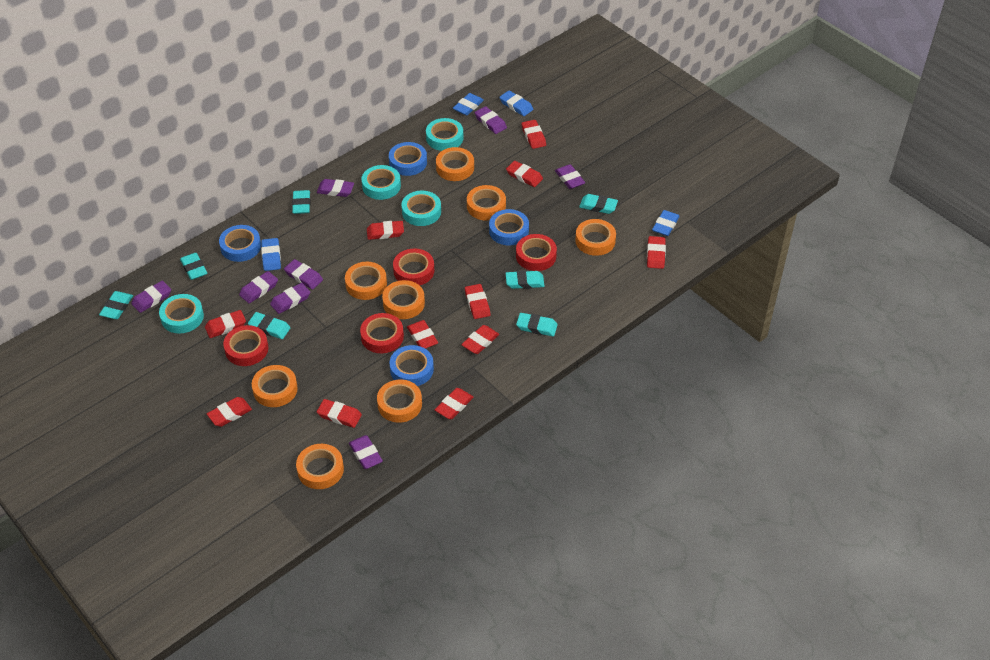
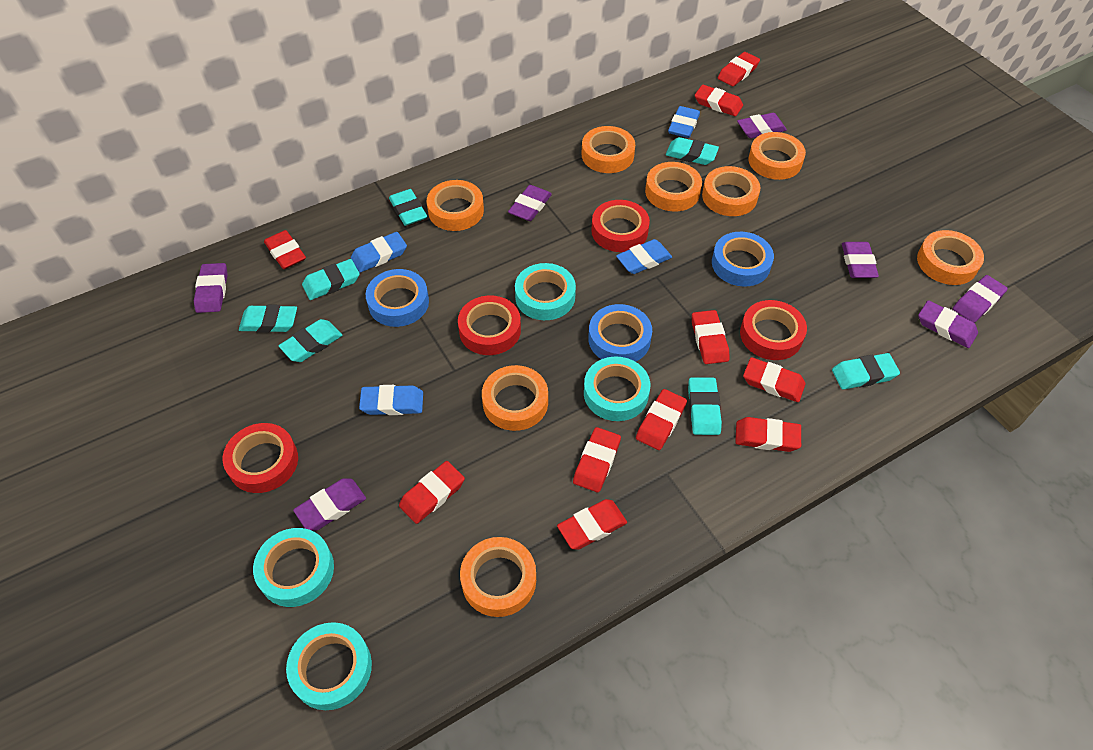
blue tape: 4 -> 3
purple eraser: 8 -> 7
red eraser: 11 -> 10

